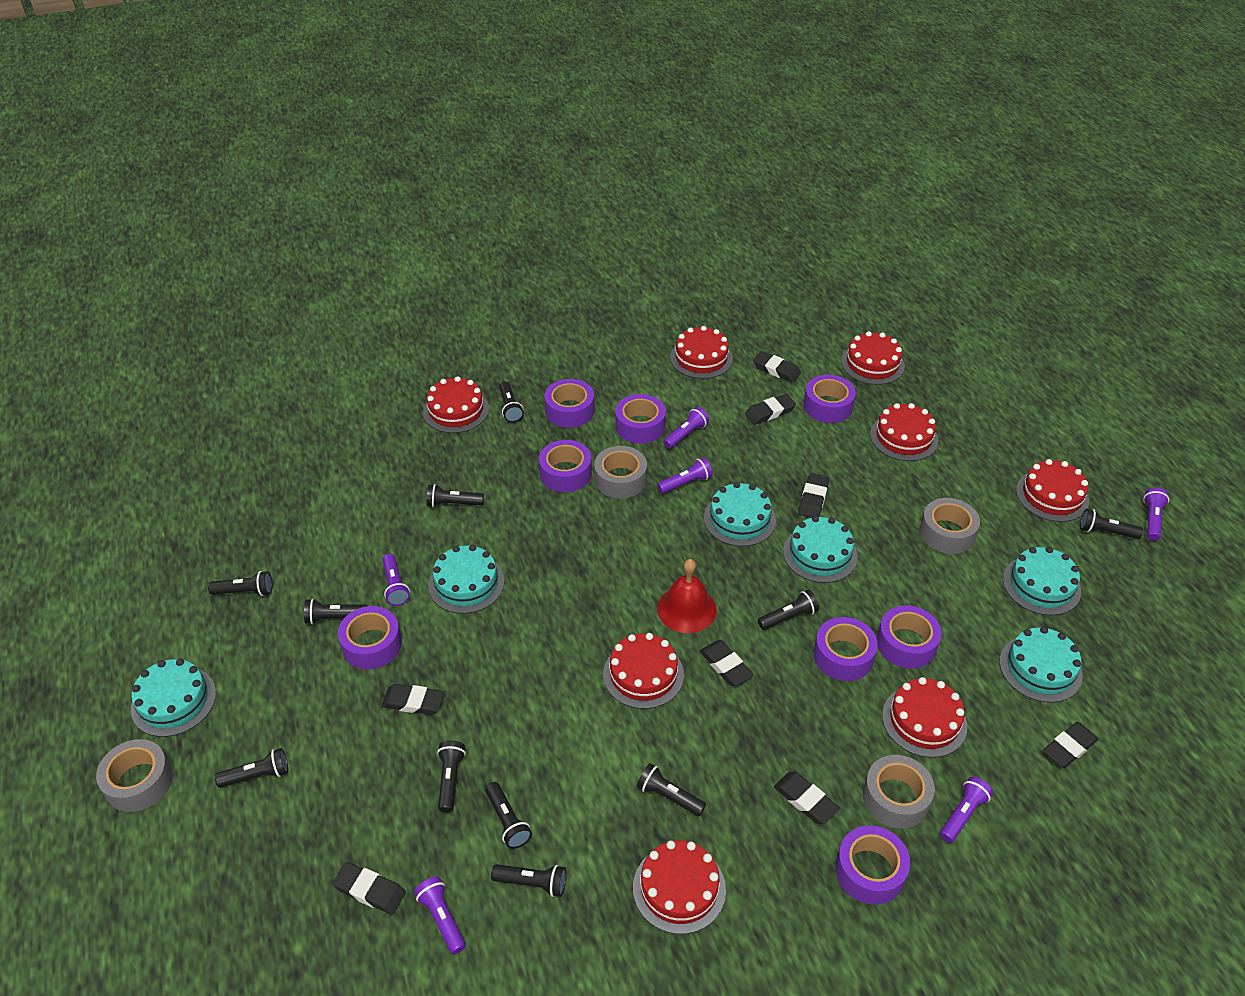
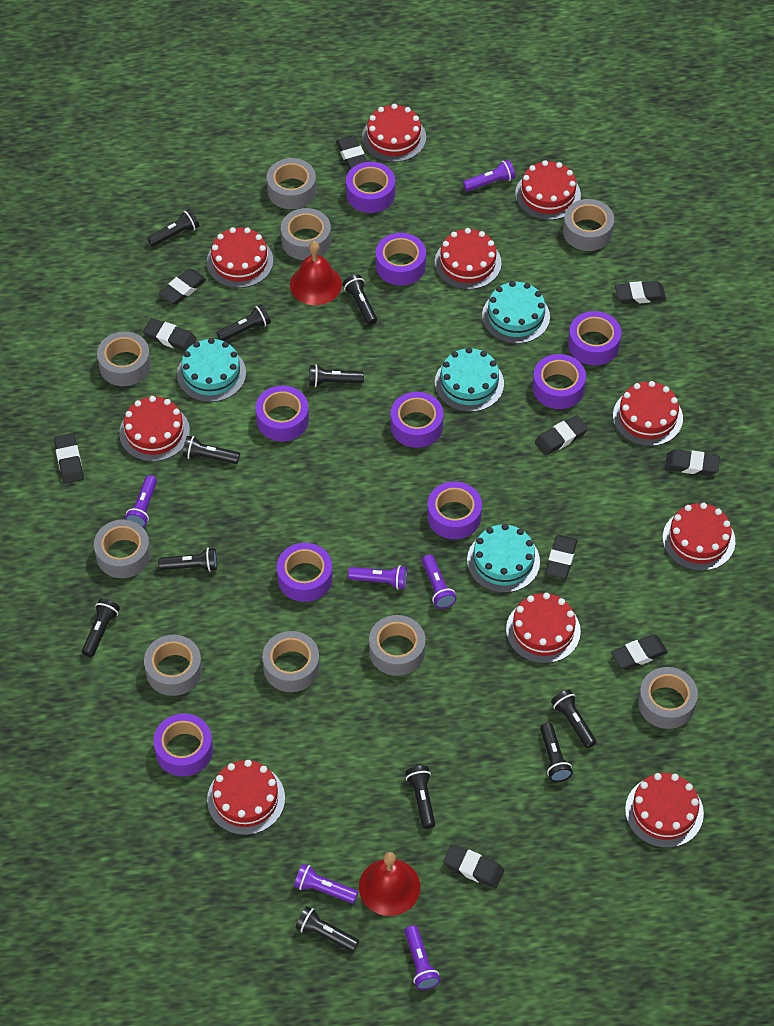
black eraser: 8 -> 10
grey tape: 4 -> 9
purple tape: 8 -> 9
red bell: 1 -> 2
red cake: 8 -> 10
turquoise cake: 6 -> 4

